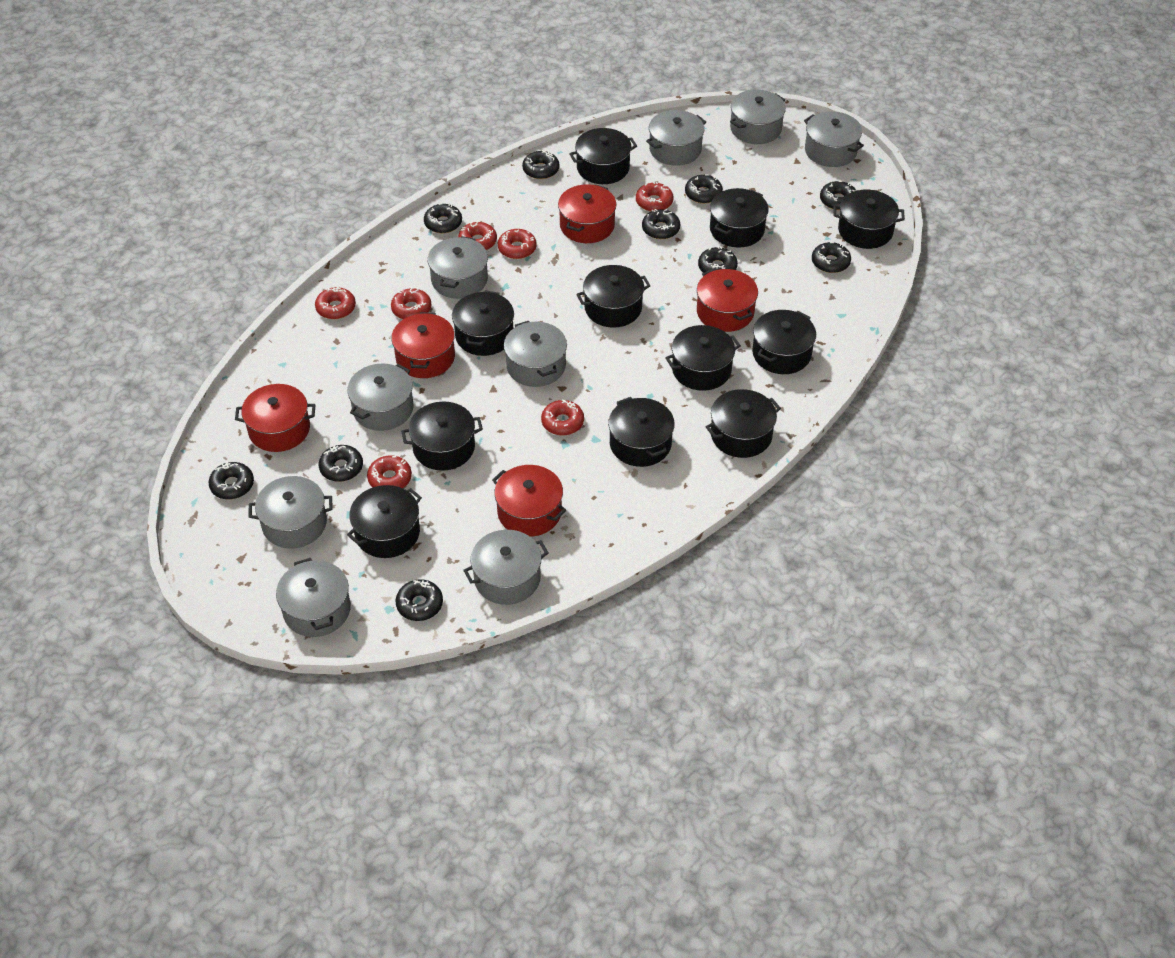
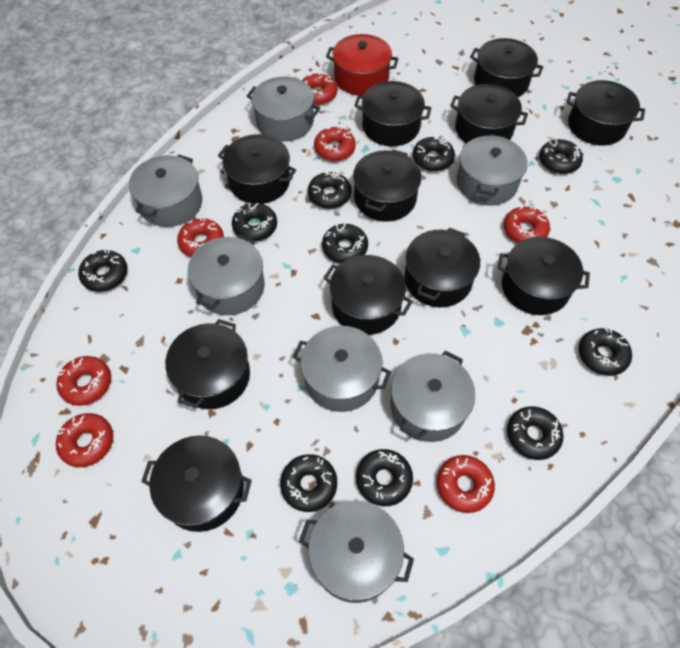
grey pot: 9 -> 7
red pot: 5 -> 1

